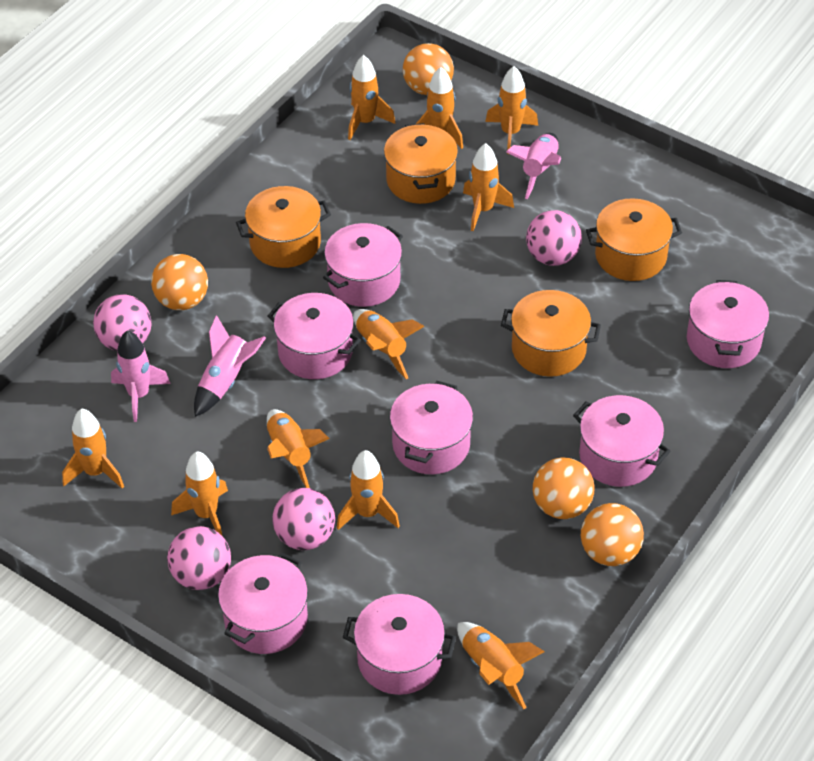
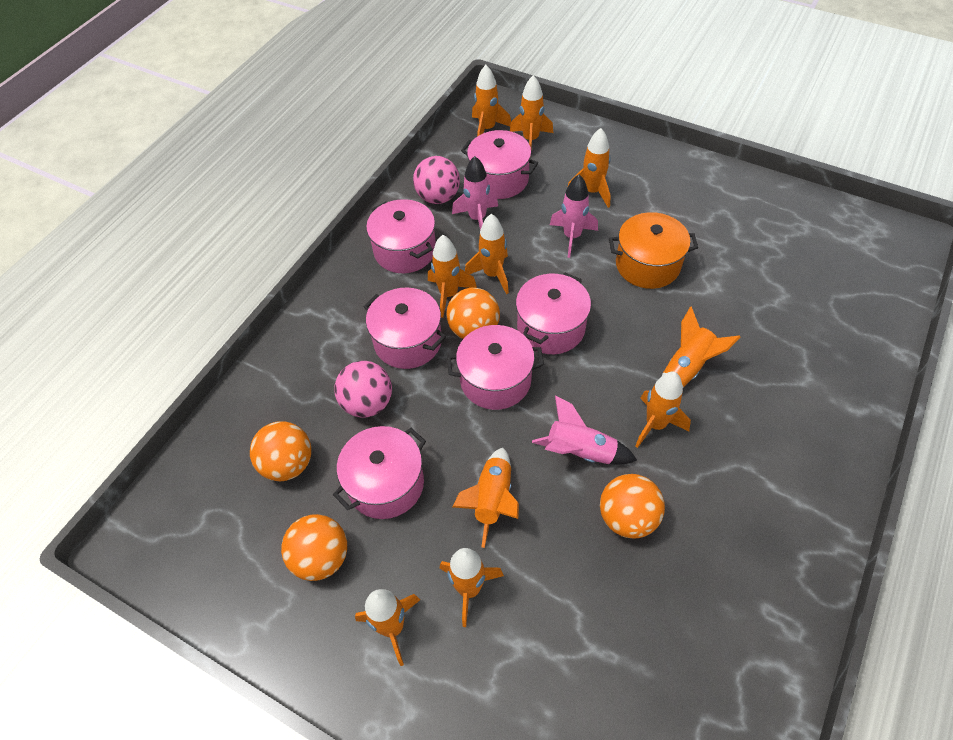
orange pot: 4 -> 1
pink ball: 4 -> 2
pink pot: 7 -> 6

